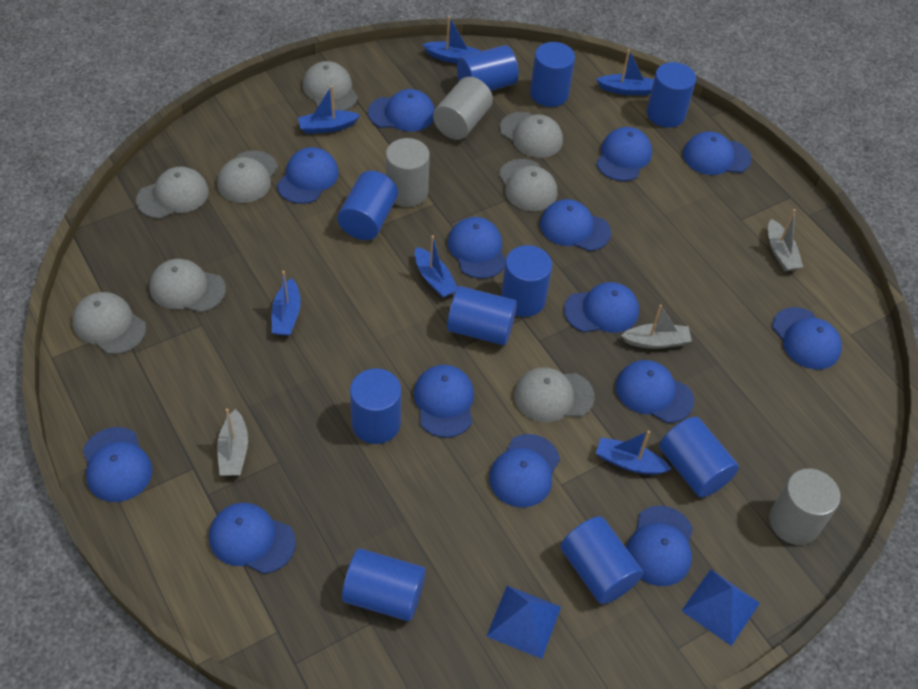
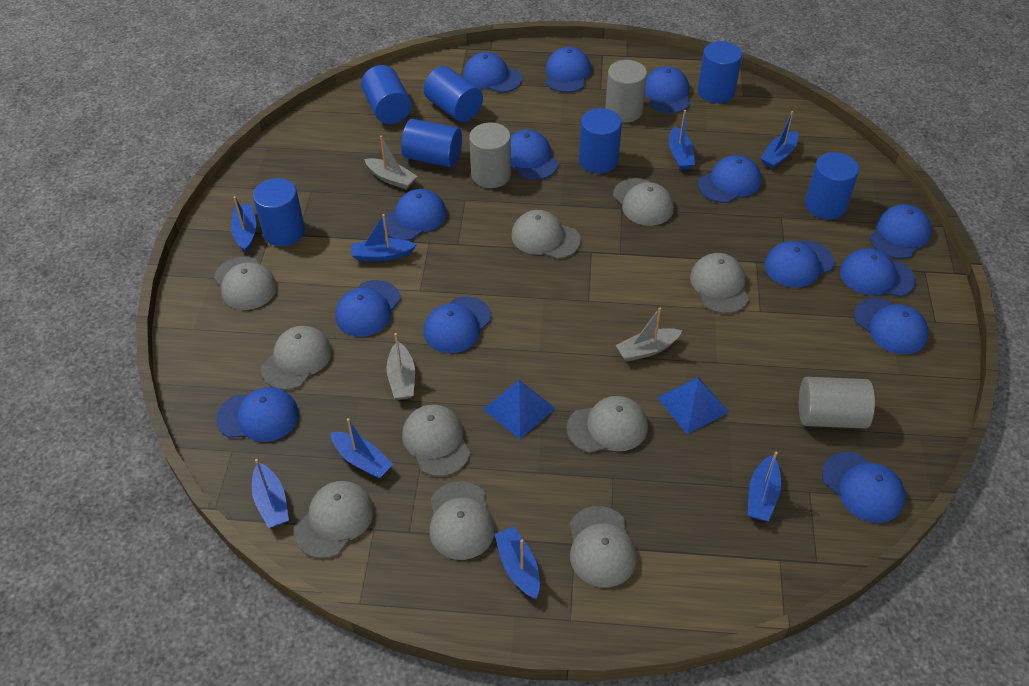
blue boat: 6 -> 8
blue cylinder: 10 -> 7
grey cap: 8 -> 10

